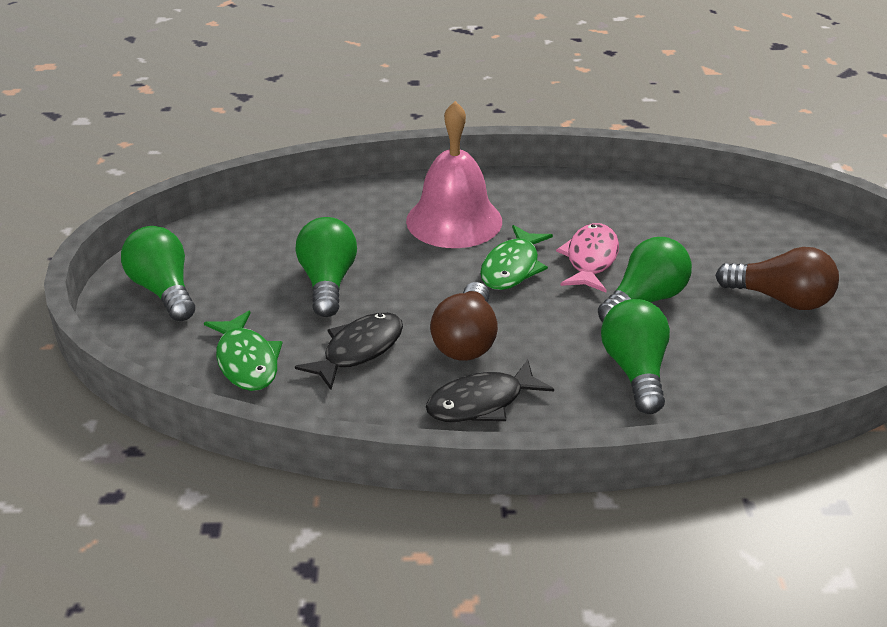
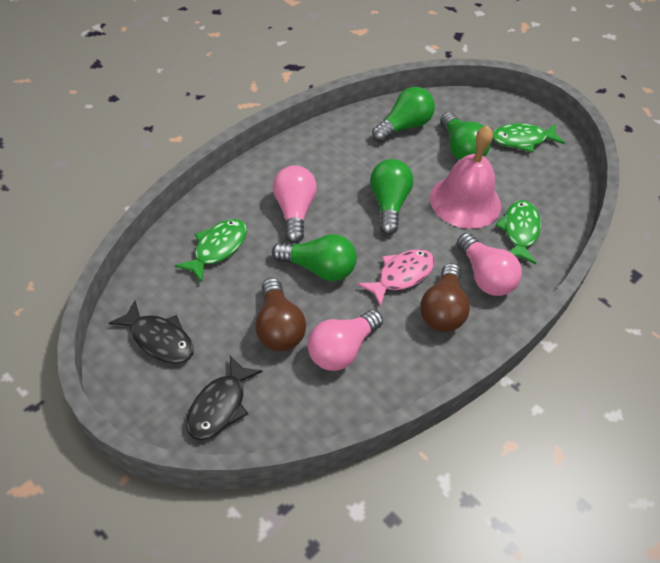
green fish: 2 -> 3
pink light bulb: 0 -> 3

